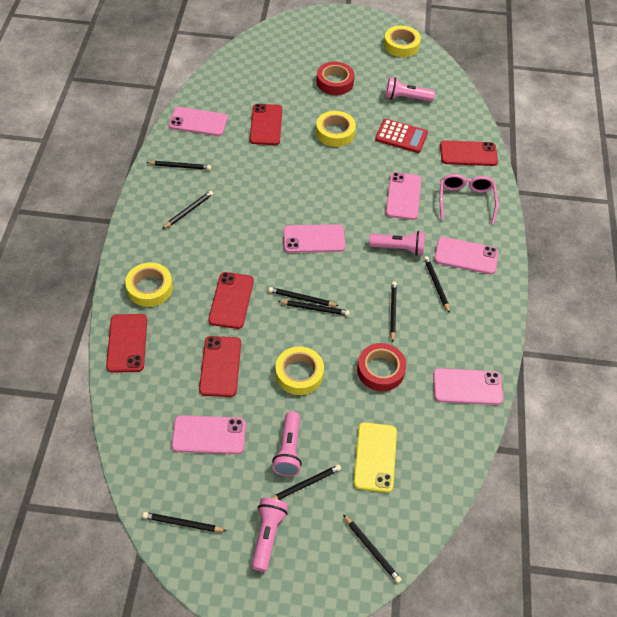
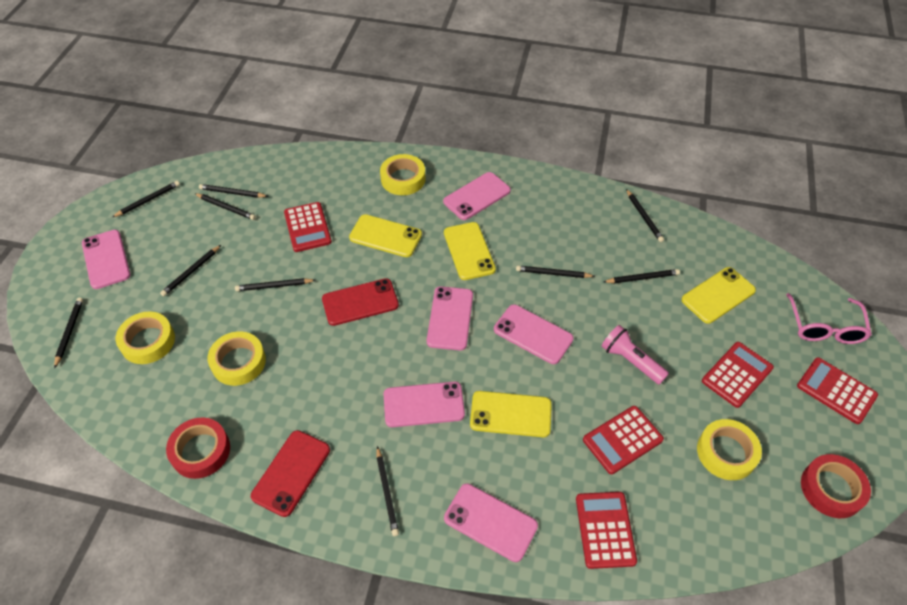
black pencil: 9 -> 10
pink flashlight: 4 -> 1
red calculator: 1 -> 5
red phone: 5 -> 2
yellow phone: 1 -> 4

